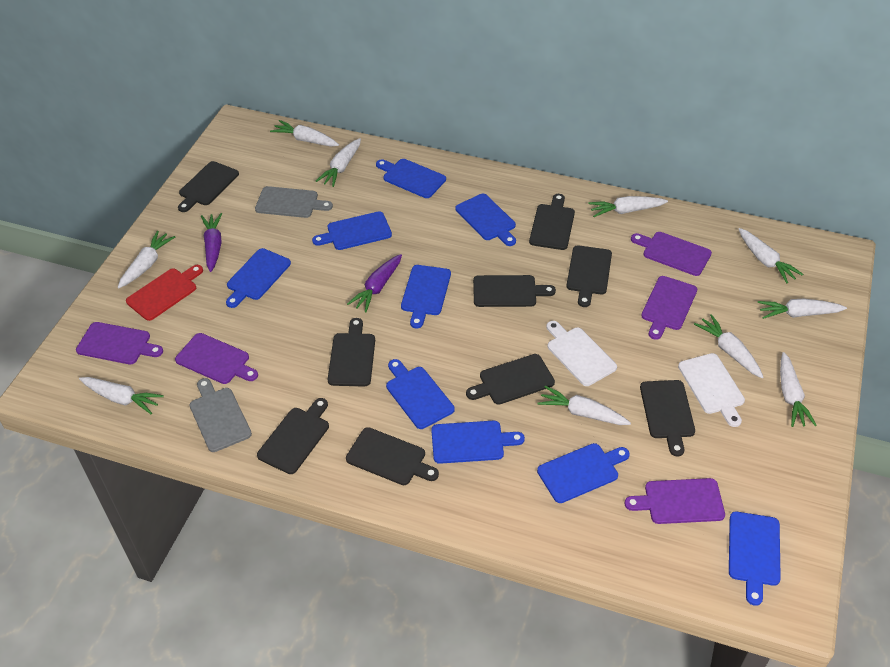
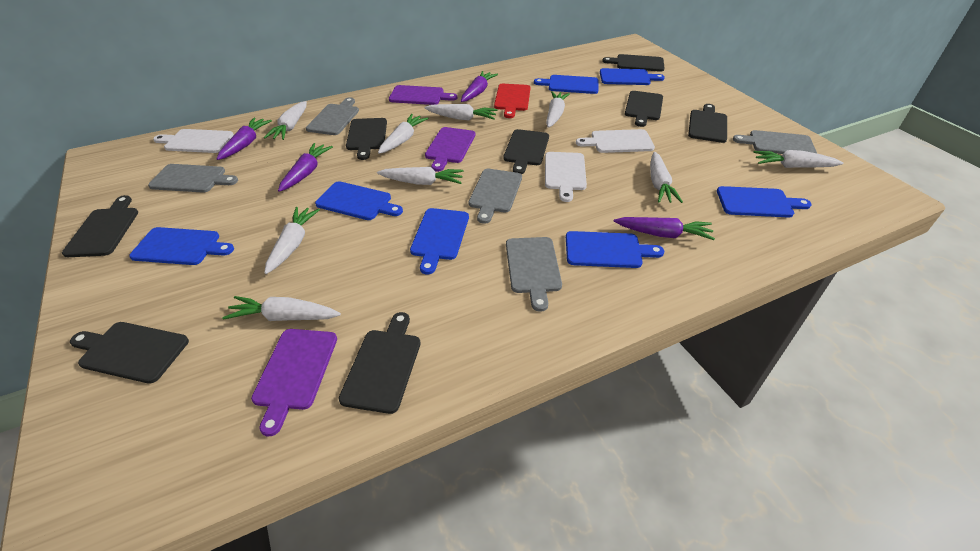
black cutting board: 9 -> 8
blue cutting board: 9 -> 7
grey cutting board: 2 -> 5
purple carrot: 2 -> 4
purple cutting board: 5 -> 3
white carrot: 10 -> 9
white cutting board: 2 -> 3

